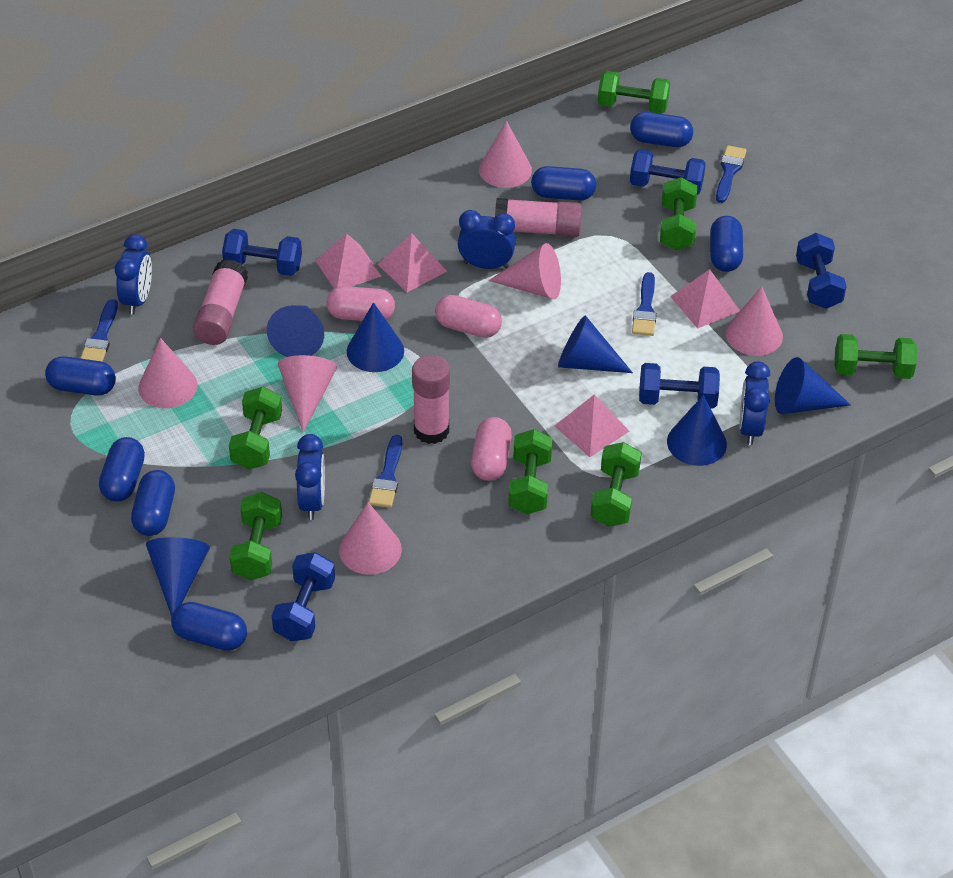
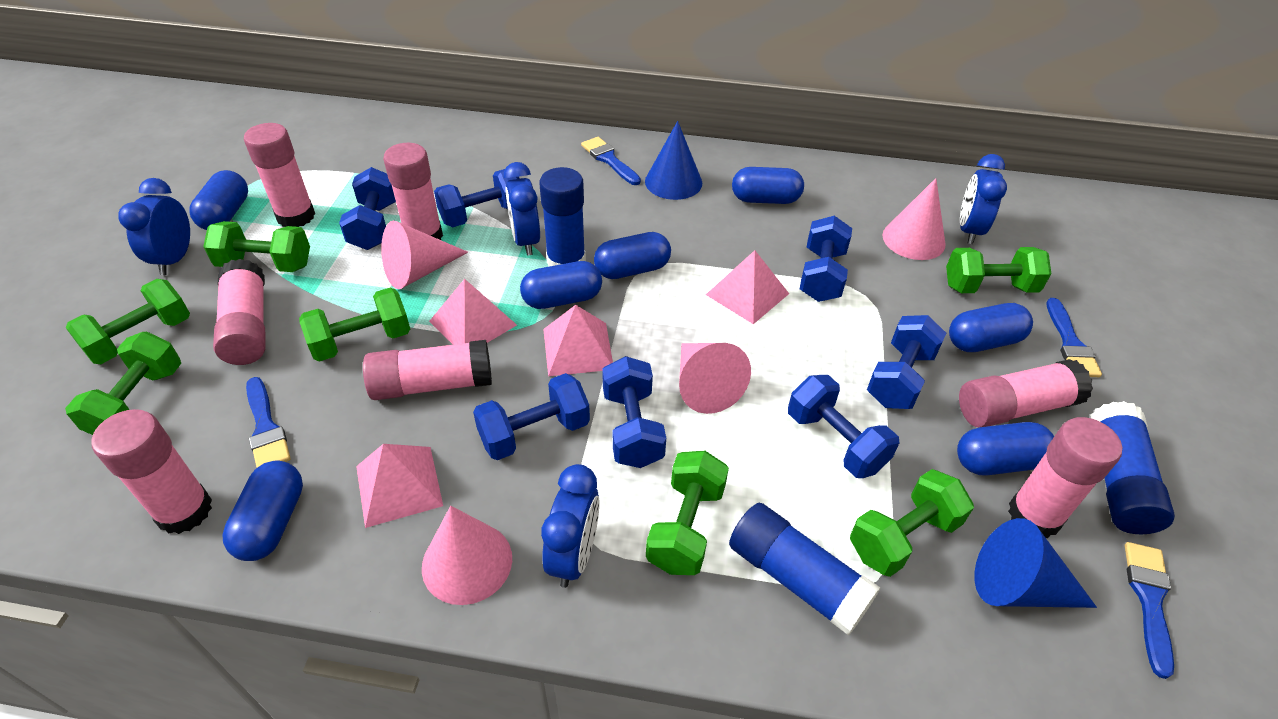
blue cone: 6 -> 2
blue dumbbell: 5 -> 7
blue glue stick: 0 -> 3
pink capsule: 3 -> 0
pink cone: 6 -> 4
pink glue stick: 3 -> 7

